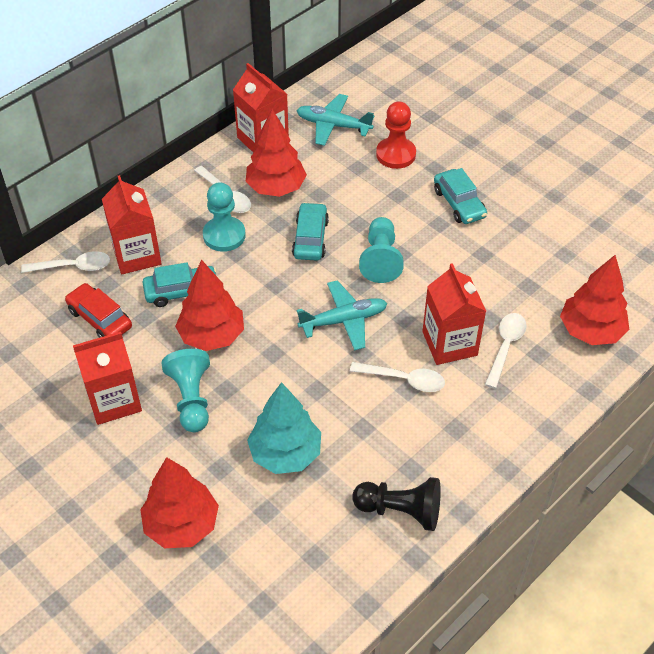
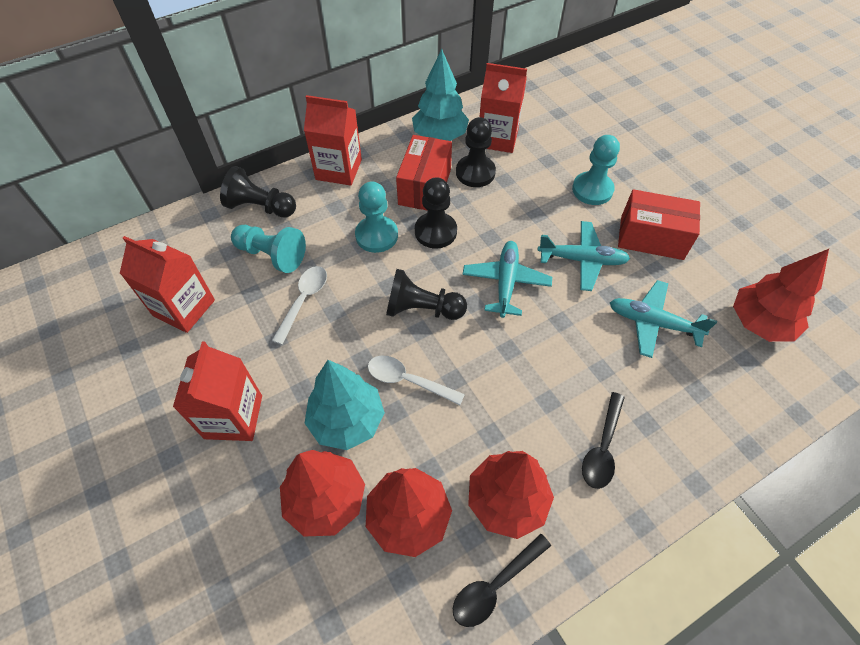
black pawn: 1 -> 4
black spoon: 0 -> 2
red box: 0 -> 2
red car: 1 -> 0
red pawn: 1 -> 0
turquoise car: 3 -> 0
turquoise plane: 2 -> 3
turquoise tree: 1 -> 2
white spoon: 4 -> 2

